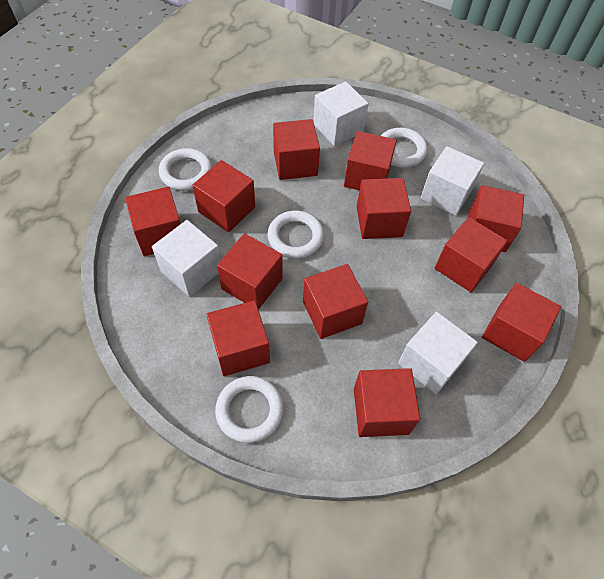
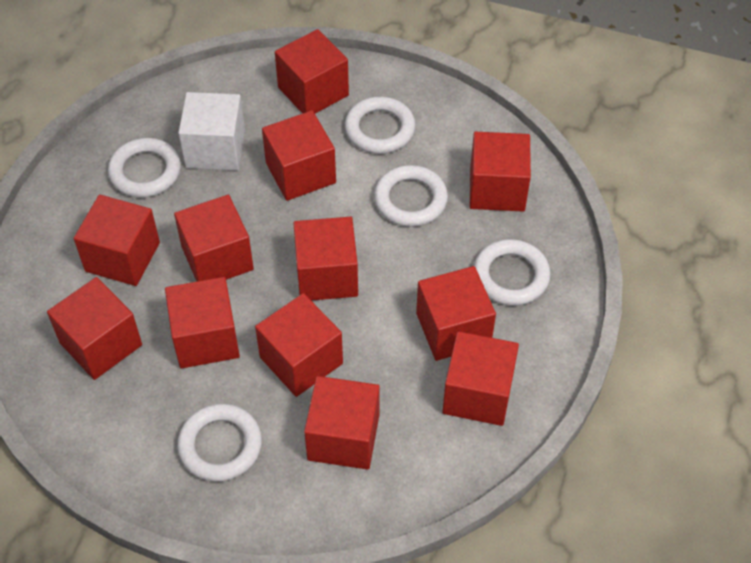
white cube: 4 -> 1
white ring: 4 -> 5

